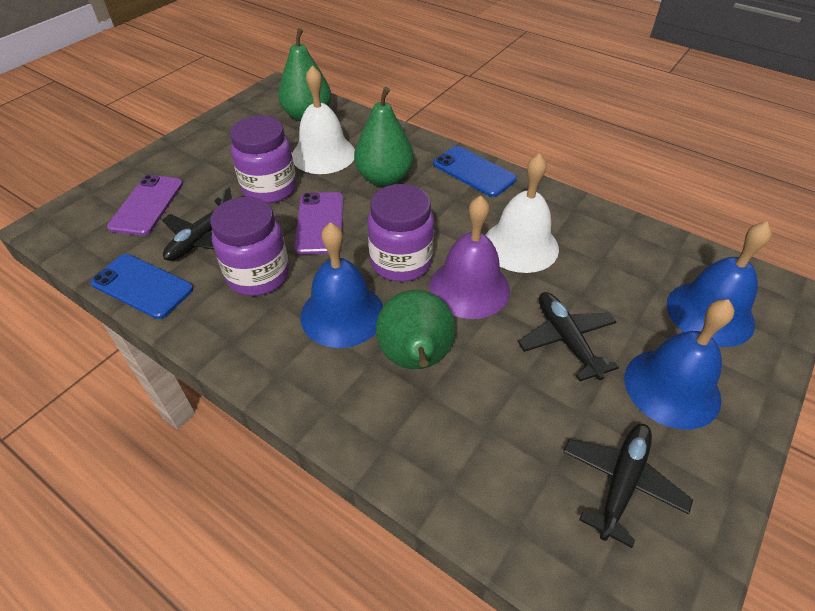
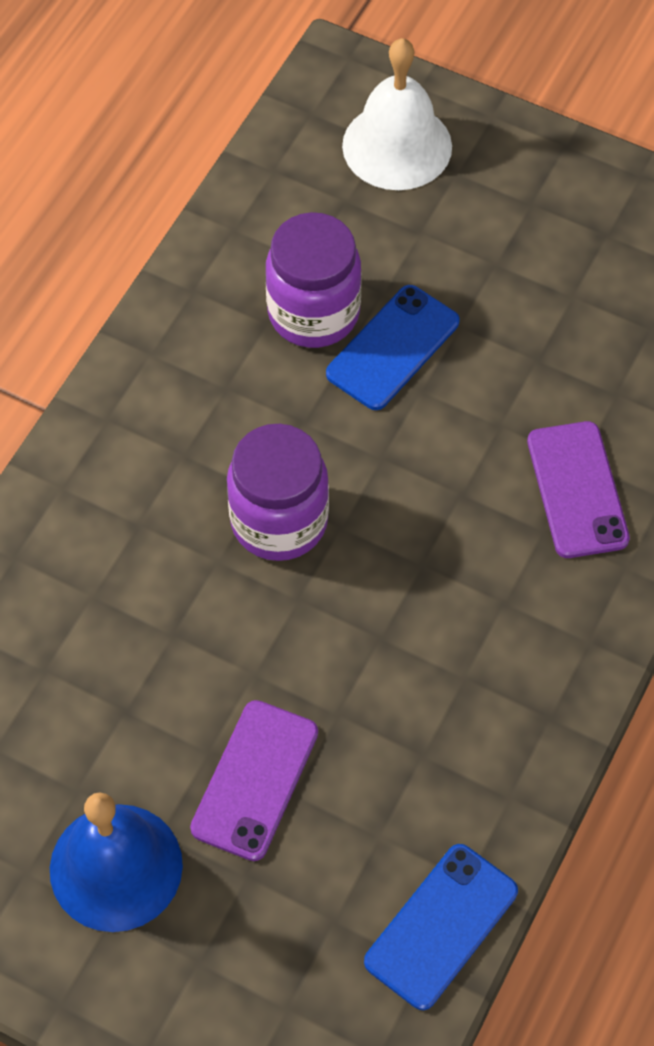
black plane: 3 -> 0
blue bell: 3 -> 1
green pear: 3 -> 0
purple bell: 1 -> 0
purple jar: 3 -> 2
white bell: 2 -> 1

